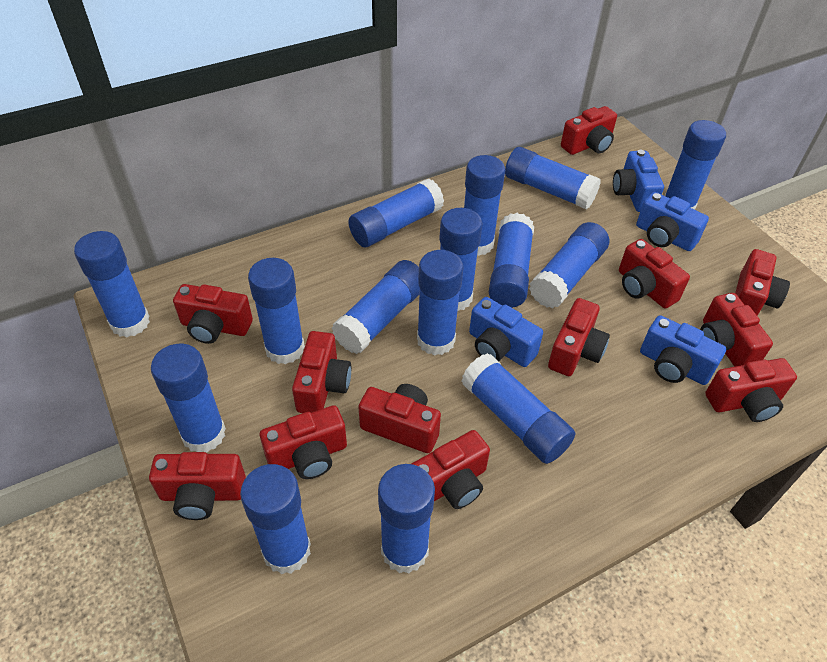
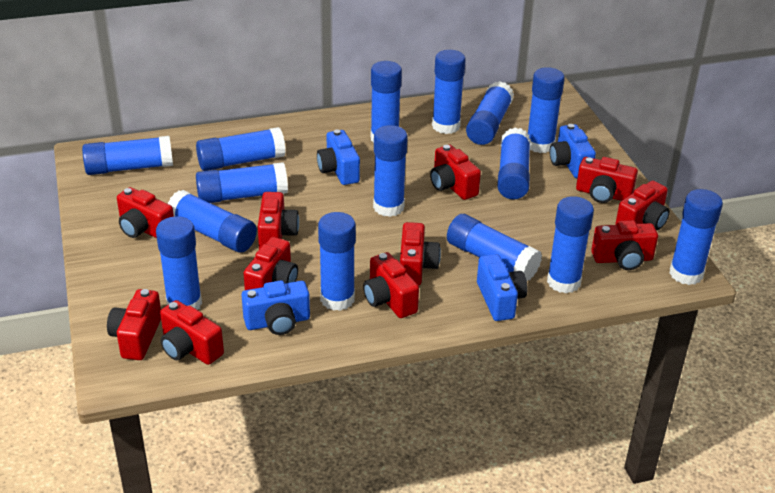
red camera: 12 -> 11

